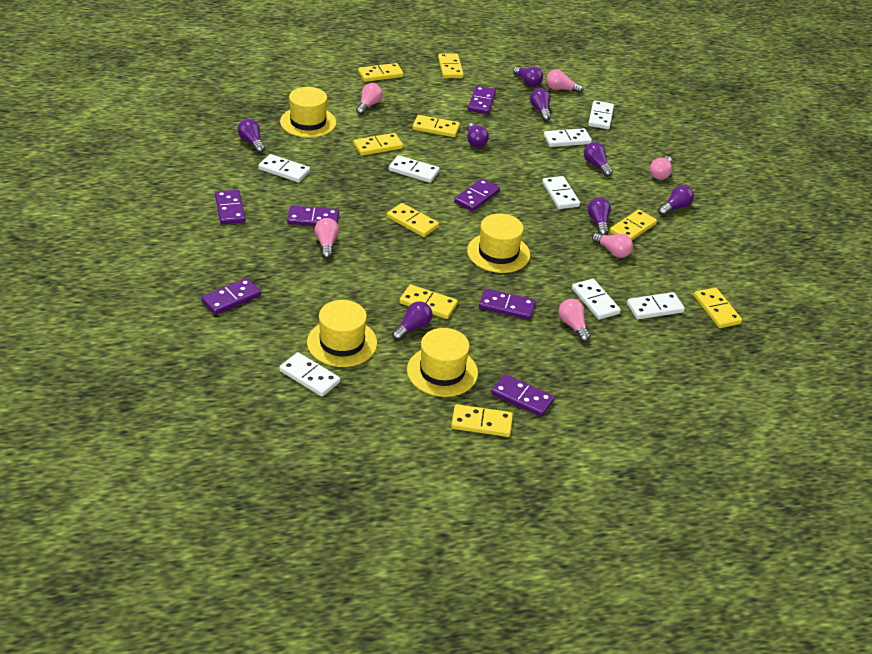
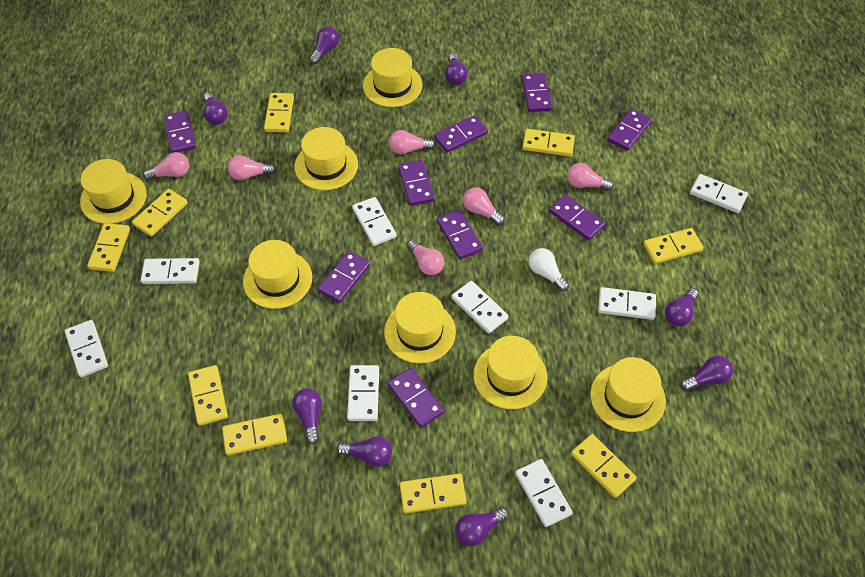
purple domino: 7 -> 9
white light bulb: 0 -> 1
yellow hat: 4 -> 7

